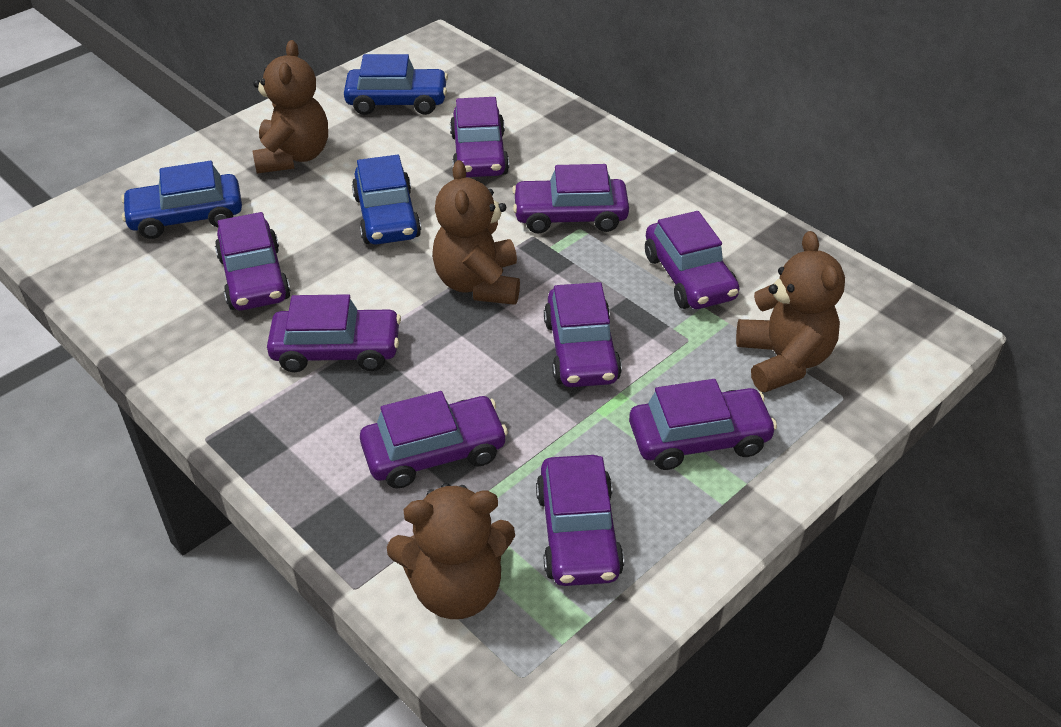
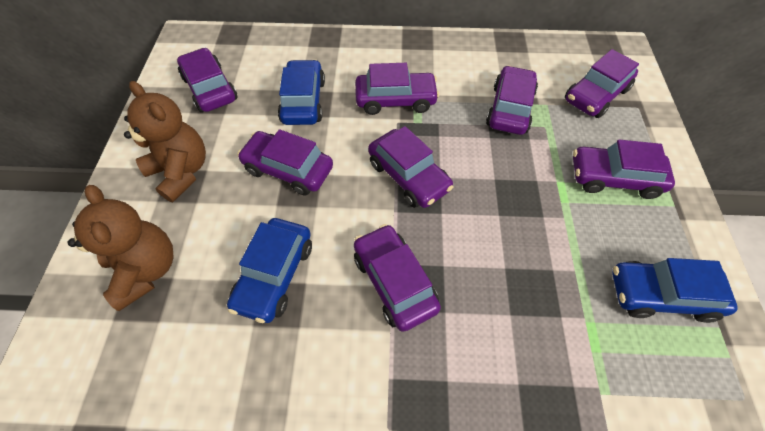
brown teddy bear: 4 -> 2
purple car: 9 -> 8

